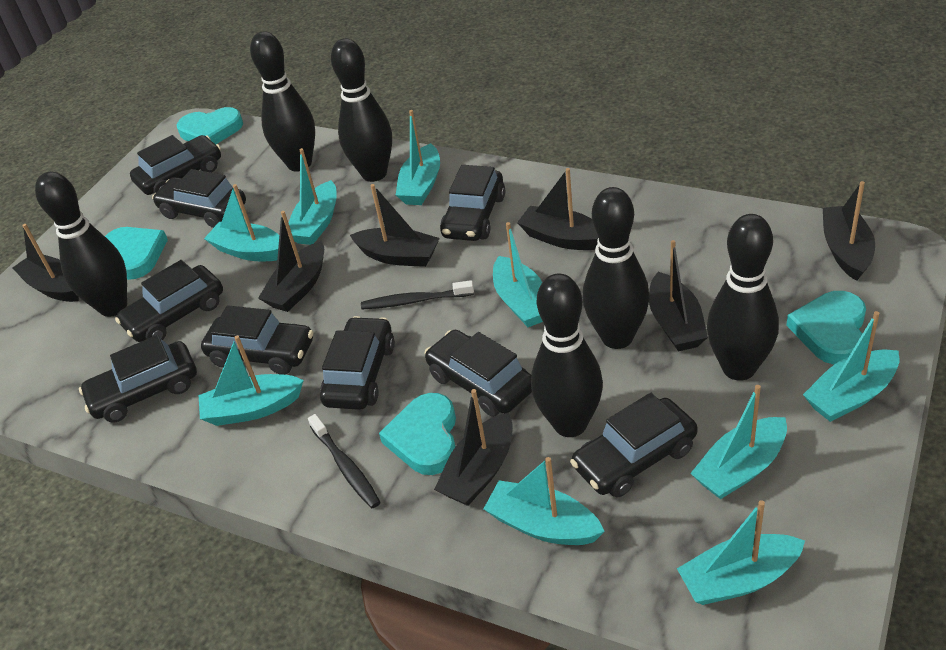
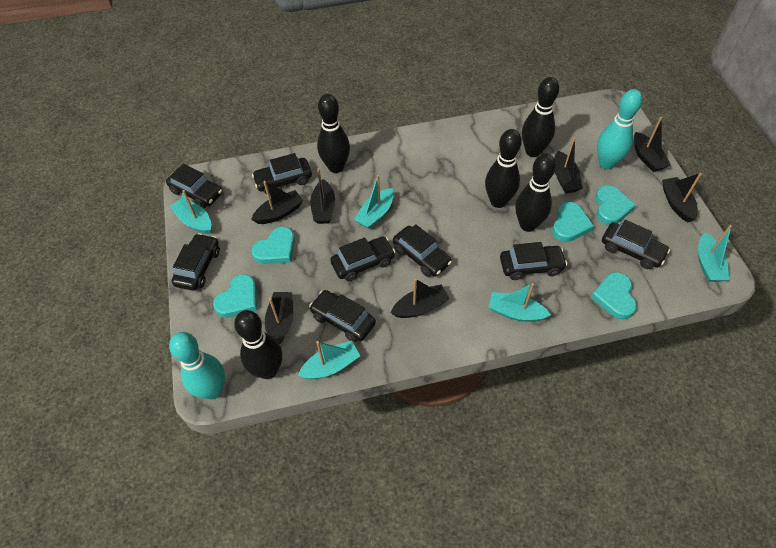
black bowling pin: 6 -> 5
black car: 9 -> 8
black toothbrush: 2 -> 0
turquoise boat: 9 -> 5
turquoise bowling pin: 0 -> 2
turquoise heart: 4 -> 5

